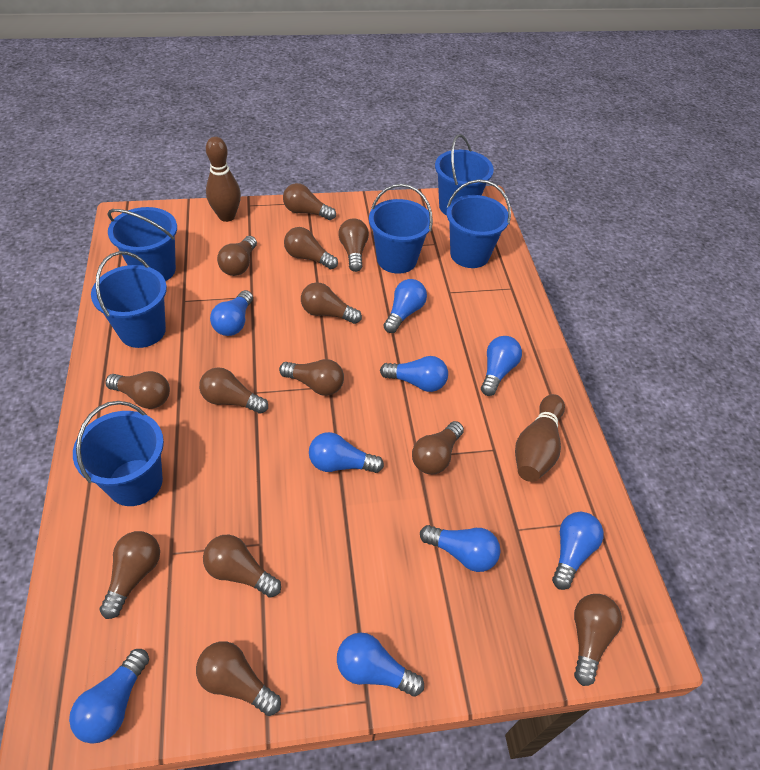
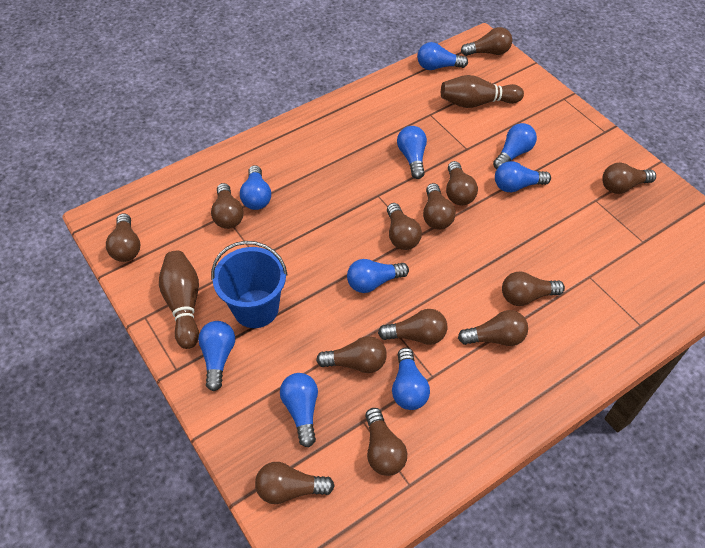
blue bucket: 6 -> 1

